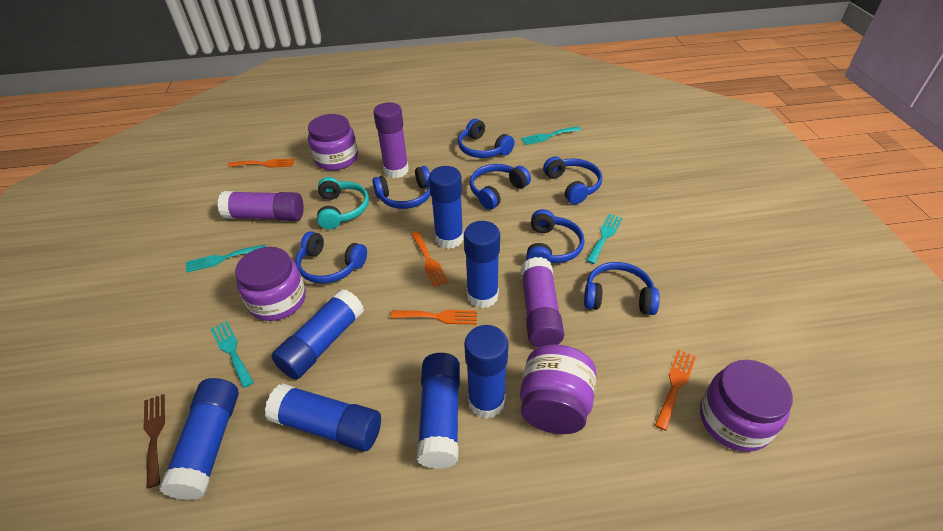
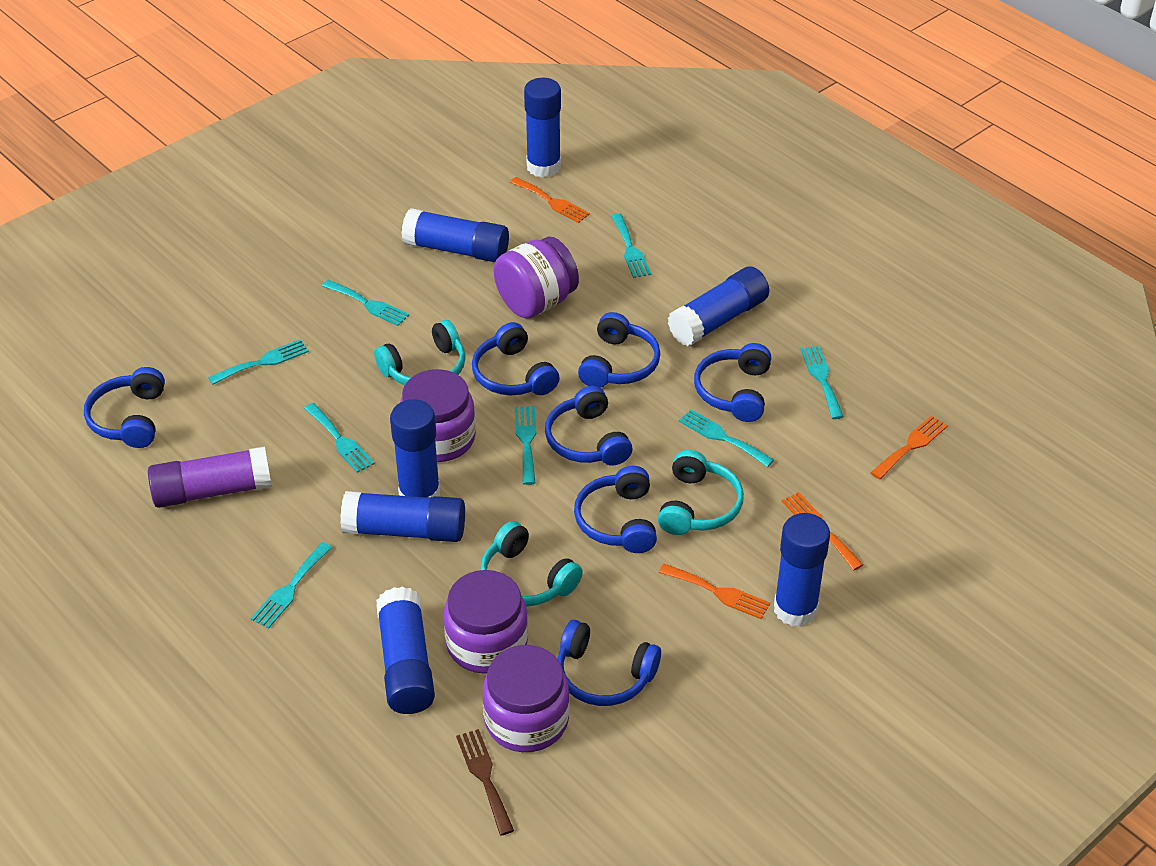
purple glue stick: 3 -> 1
turquoise fork: 4 -> 8
turquoise headphones: 1 -> 3

